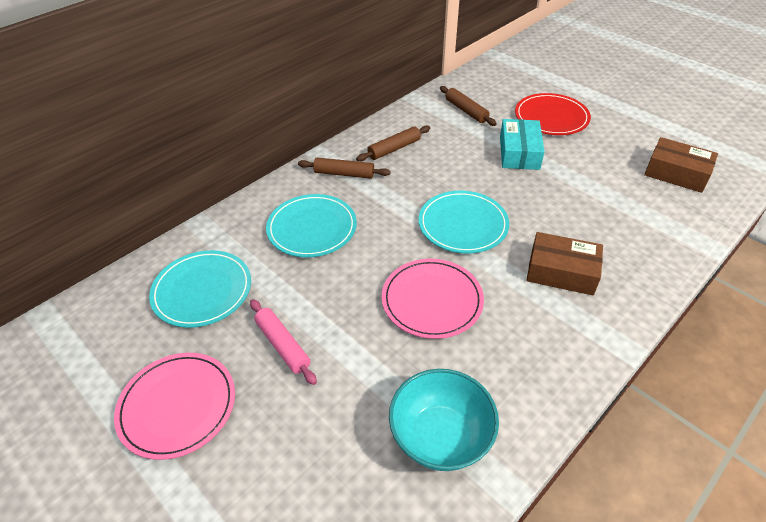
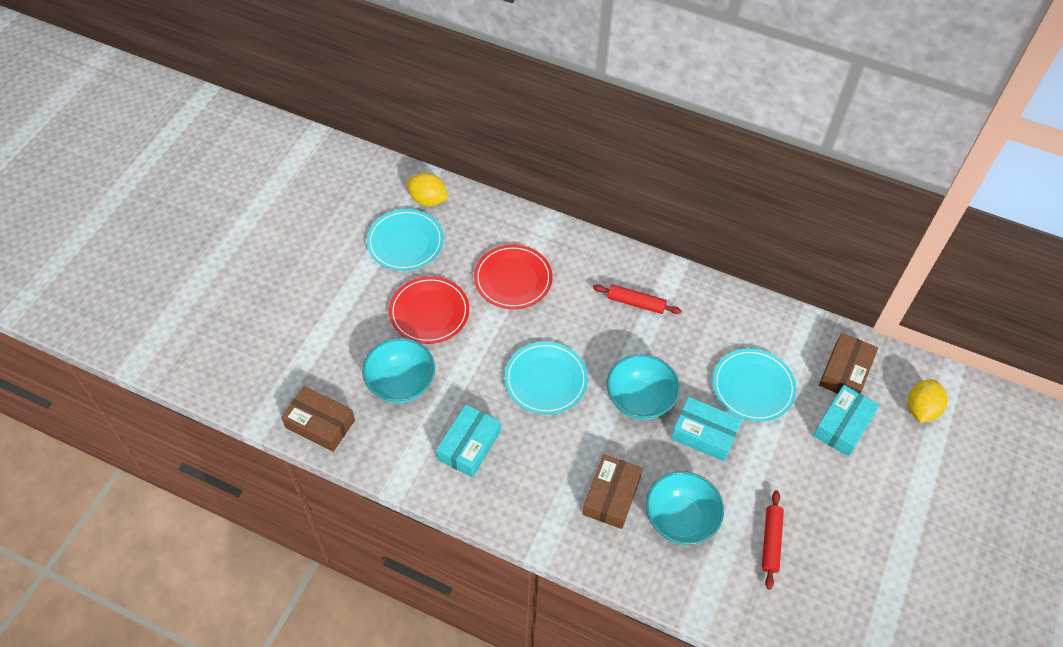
brown box: 2 -> 3
brown rolling pin: 3 -> 0
pink plate: 2 -> 0
pink rolling pin: 1 -> 0
red plate: 1 -> 2
red rolling pin: 0 -> 2
turquoise bowl: 1 -> 3
turquoise box: 1 -> 3
yellow lemon: 0 -> 2

